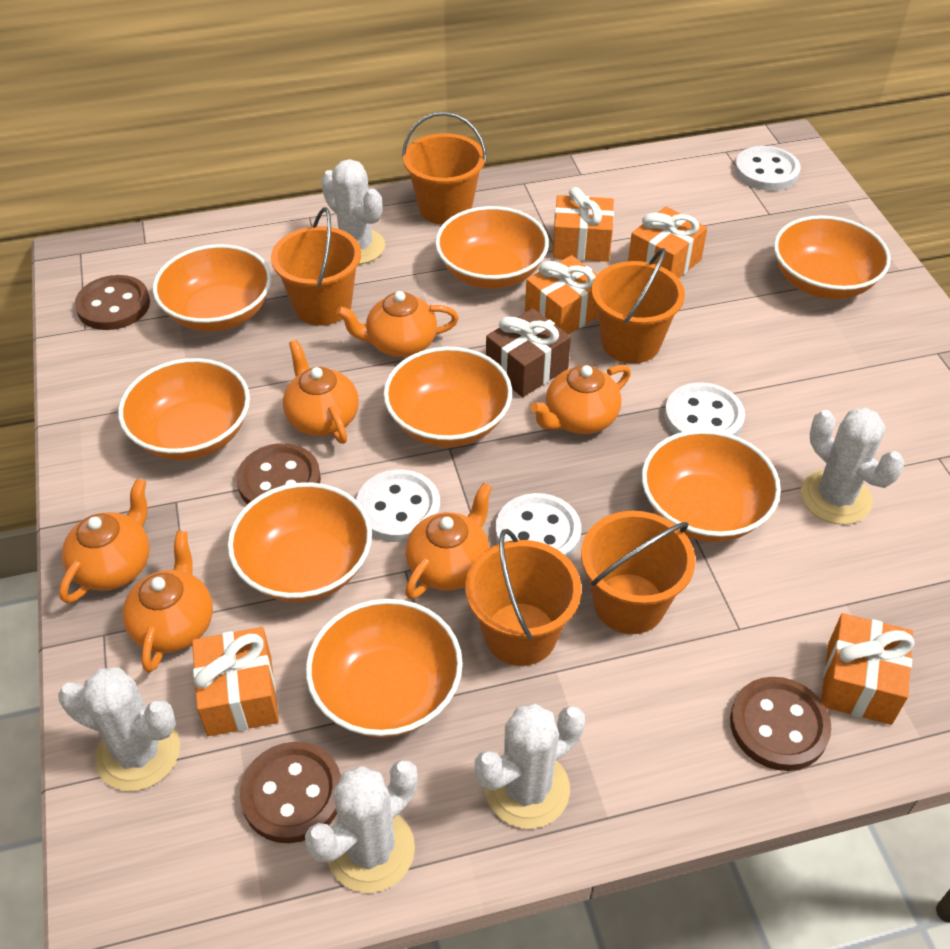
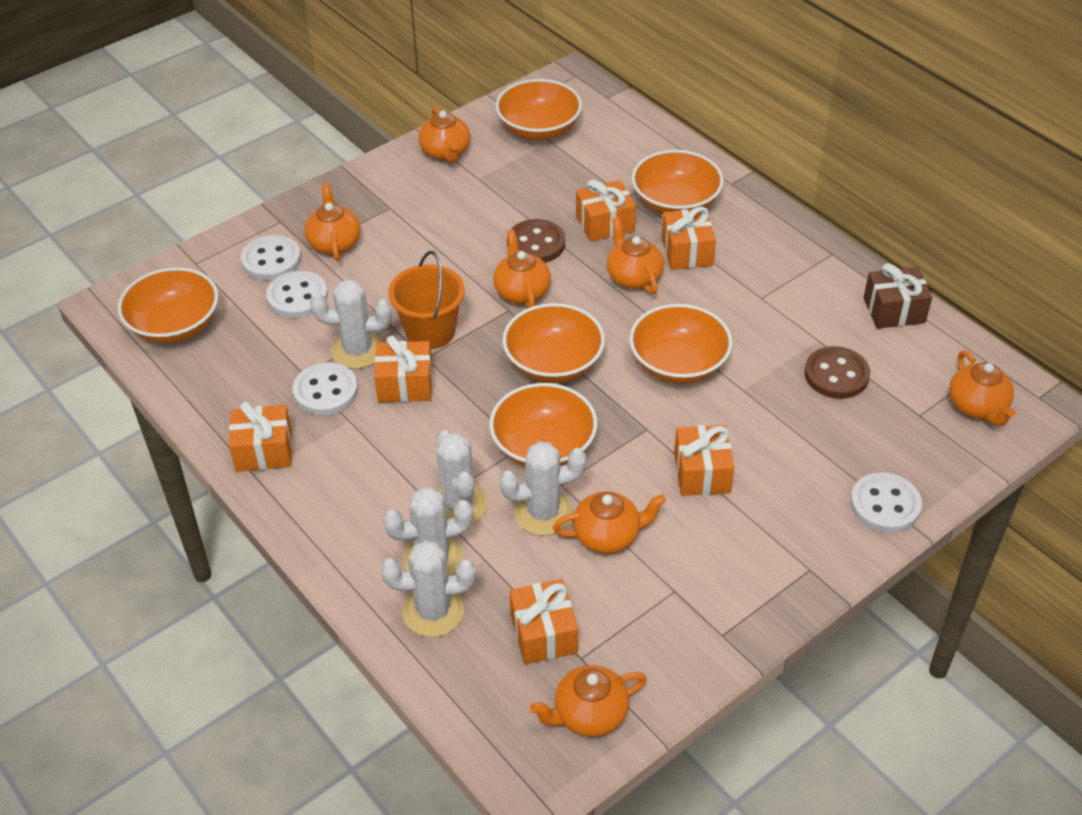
brown button: 4 -> 2
orange bowl: 8 -> 6
orange bucket: 5 -> 1
orange gift: 5 -> 6
orange teapot: 6 -> 7

